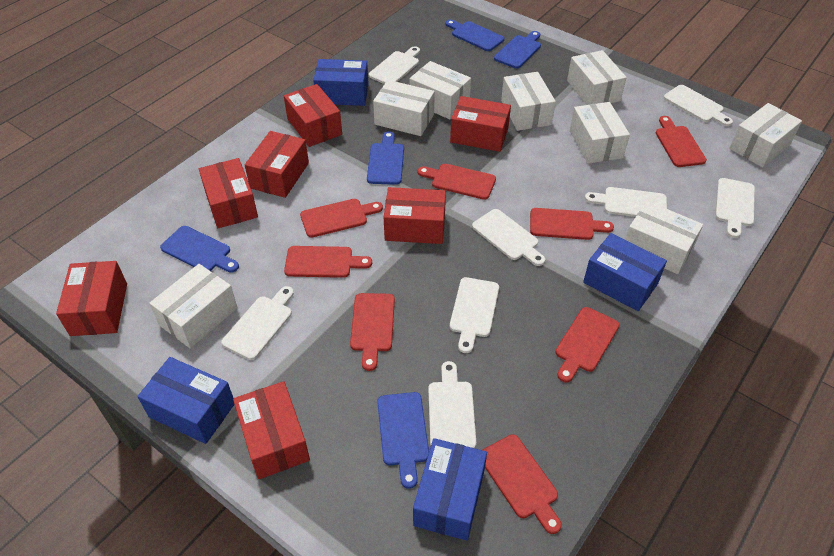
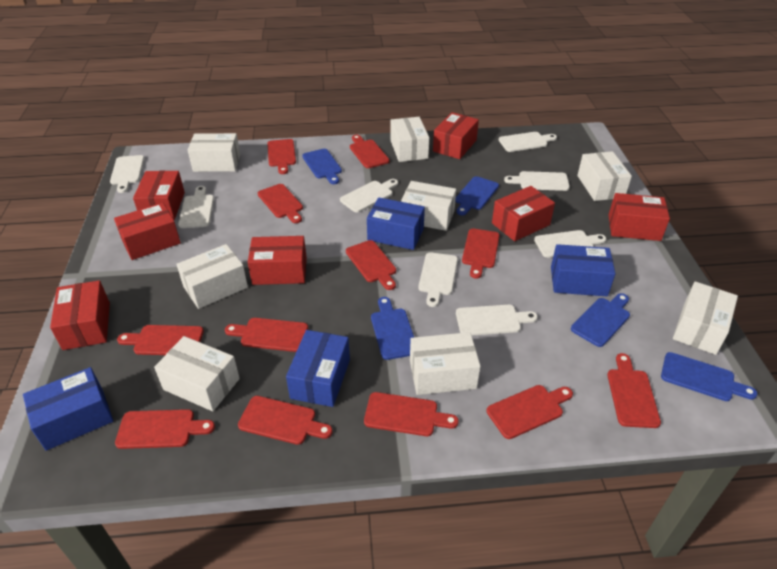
red cutting board: 8 -> 12

